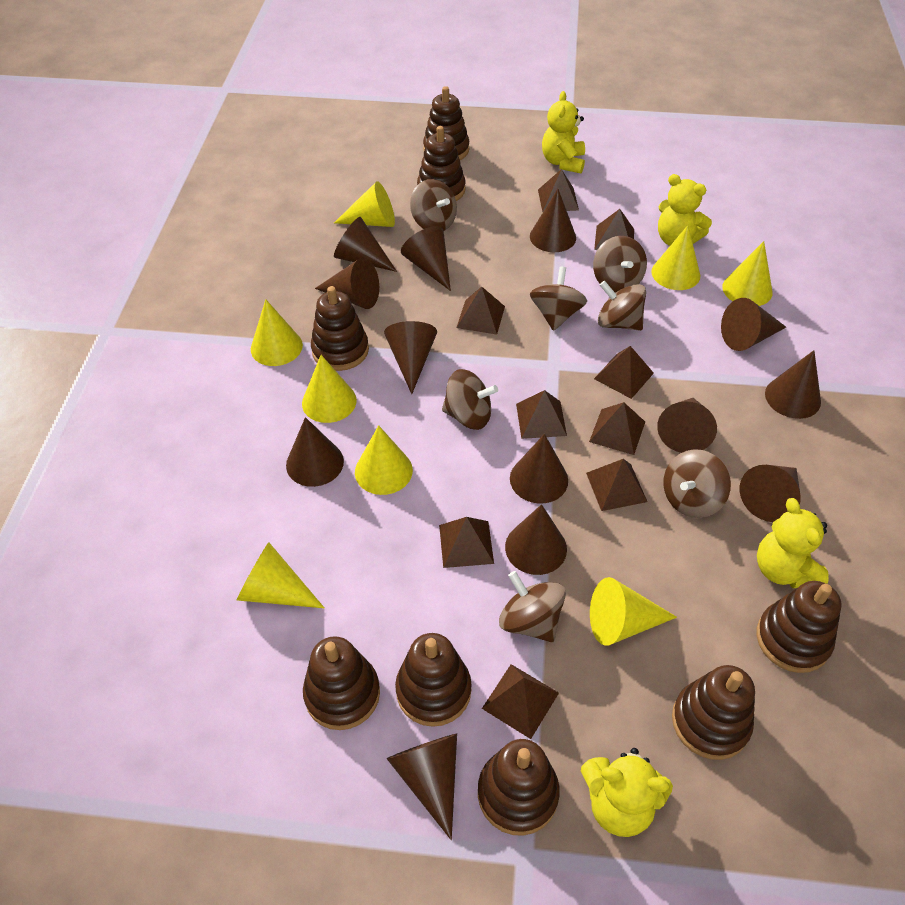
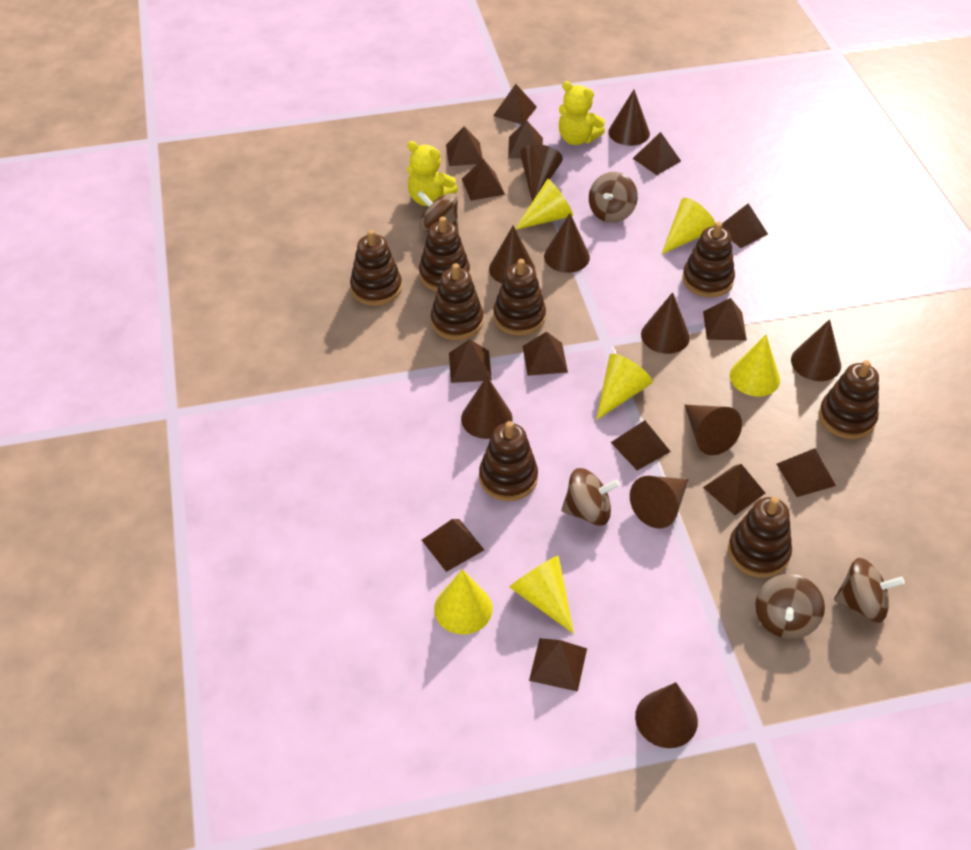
brown cone: 13 -> 10
brown pyramid: 9 -> 14
brown spinning top: 7 -> 5
yellow cone: 8 -> 6
yellow teddy bear: 4 -> 2

